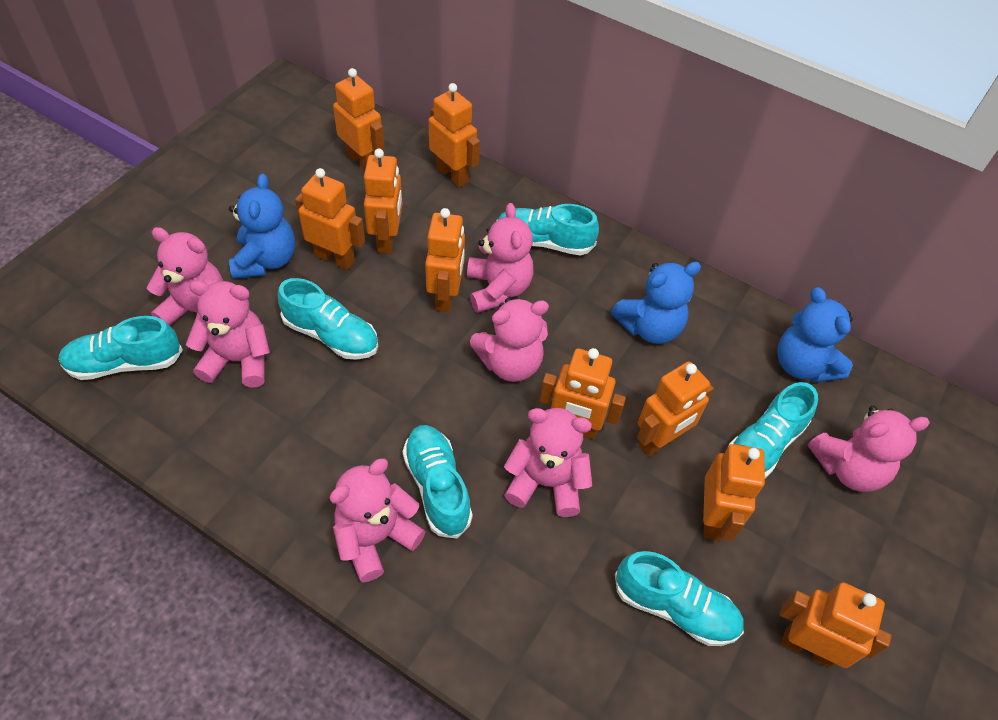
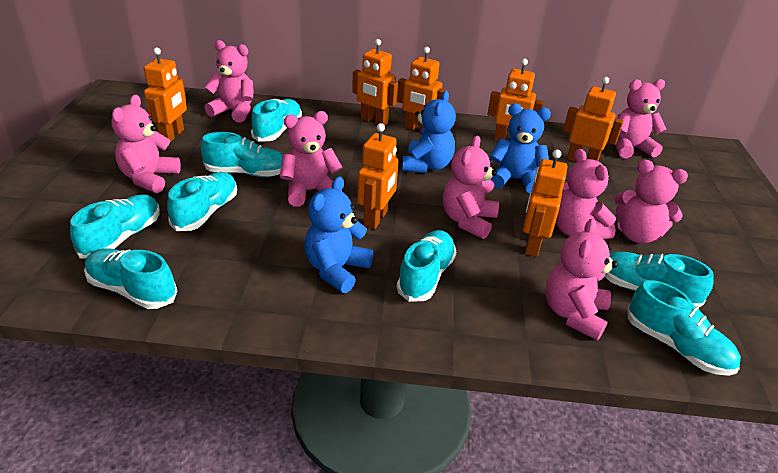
orange robot: 9 -> 7
pink teddy bear: 7 -> 8
turquoise shoe: 6 -> 8

